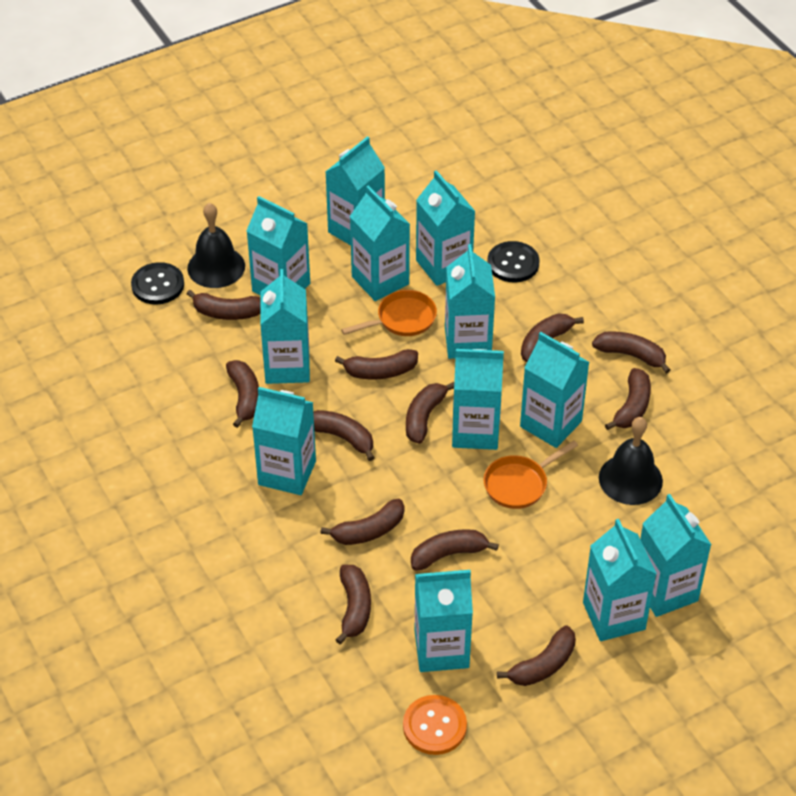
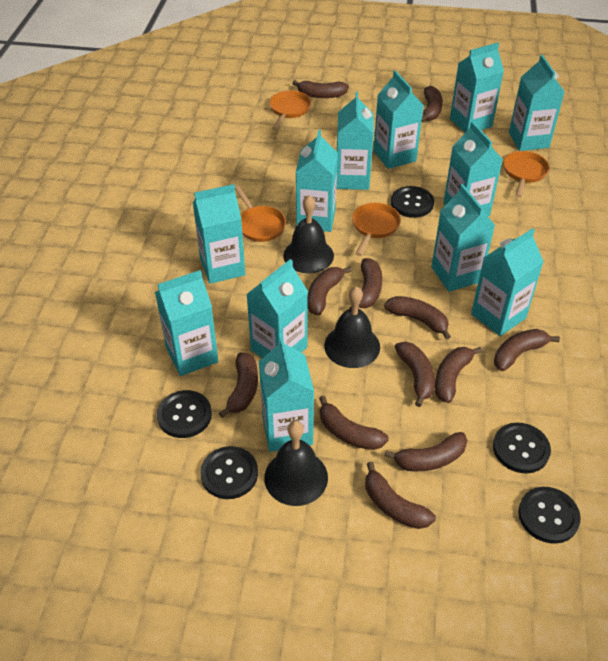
black bell: 2 -> 3
black button: 2 -> 5
orange button: 1 -> 0
orange pan: 2 -> 4

